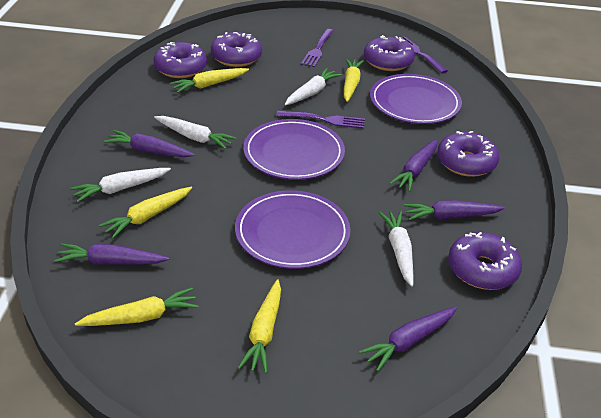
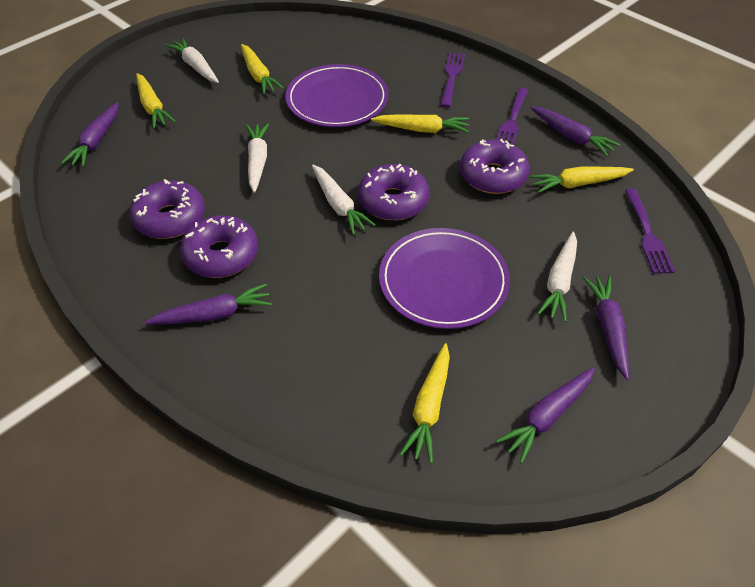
purple donut: 5 -> 4
purple plate: 3 -> 2

